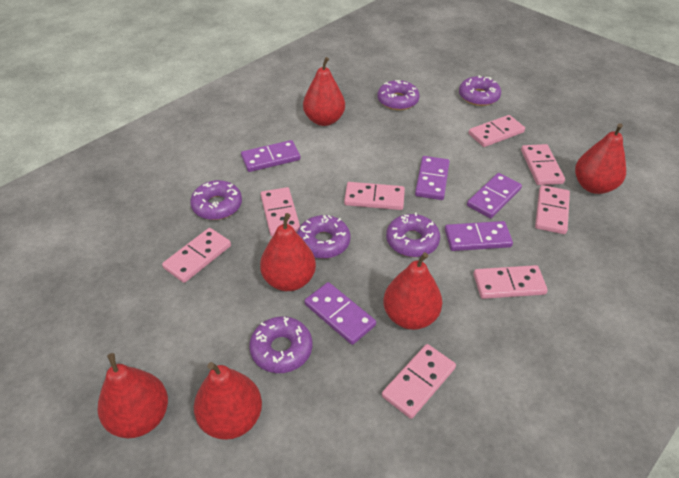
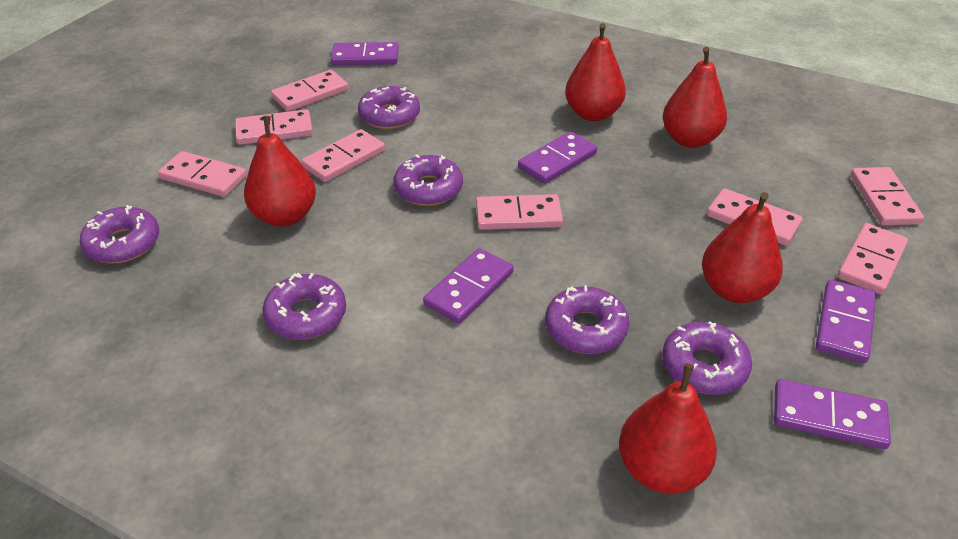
red pear: 6 -> 5

